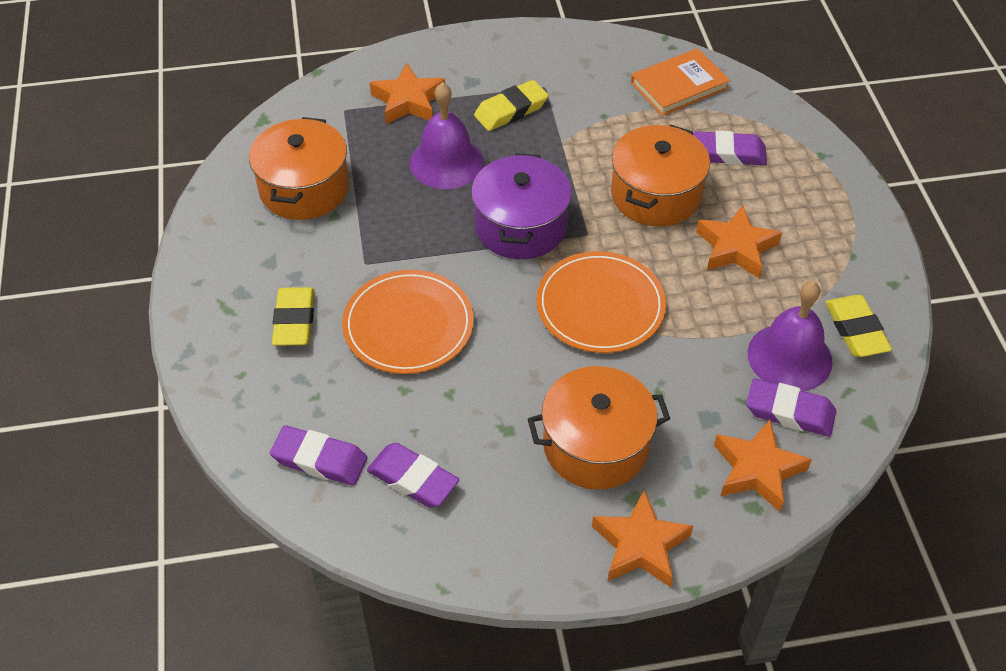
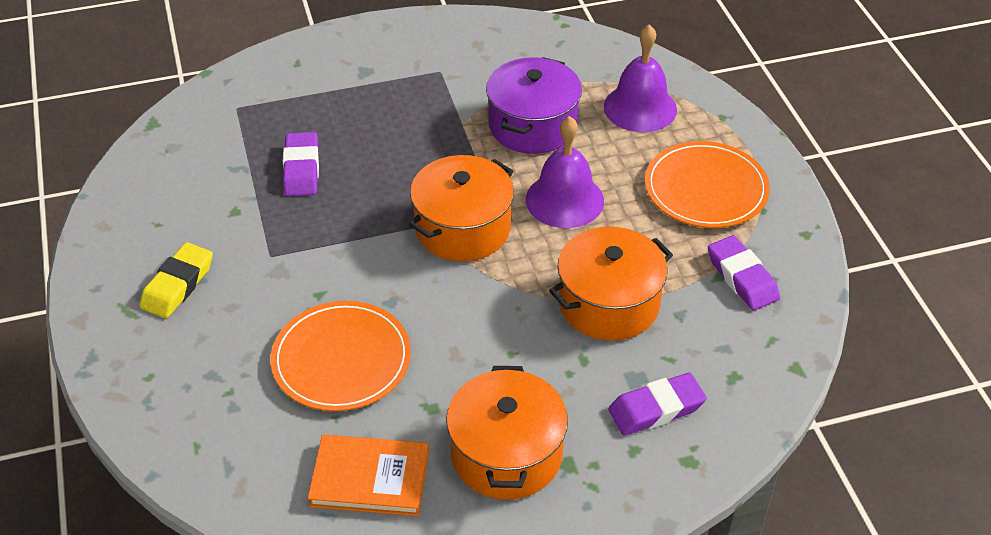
orange star: 4 -> 0
purple eraser: 4 -> 3
yellow eraser: 3 -> 1

